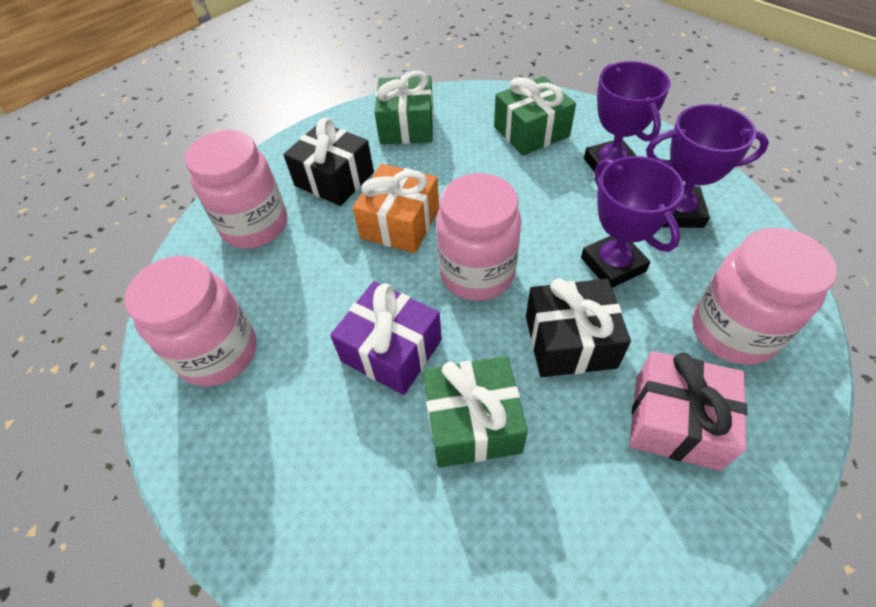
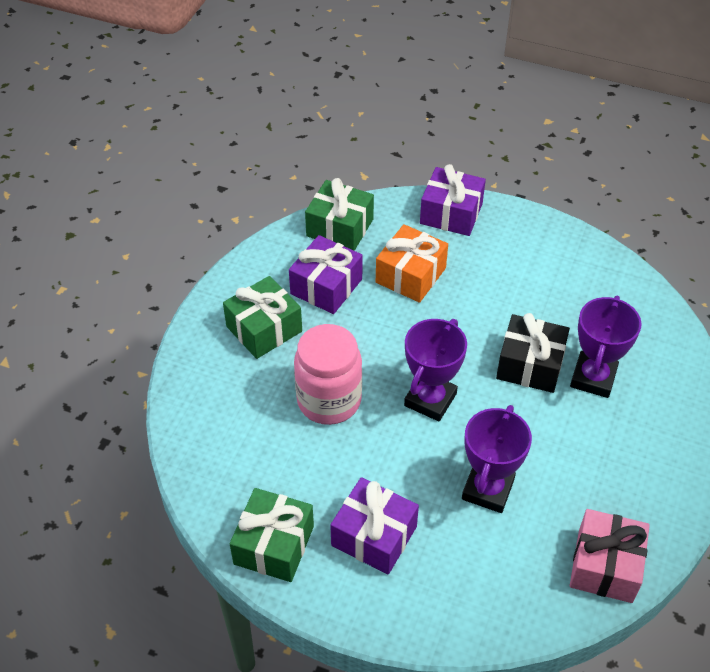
black gift: 2 -> 1
pink jar: 4 -> 1
purple gift: 1 -> 3

